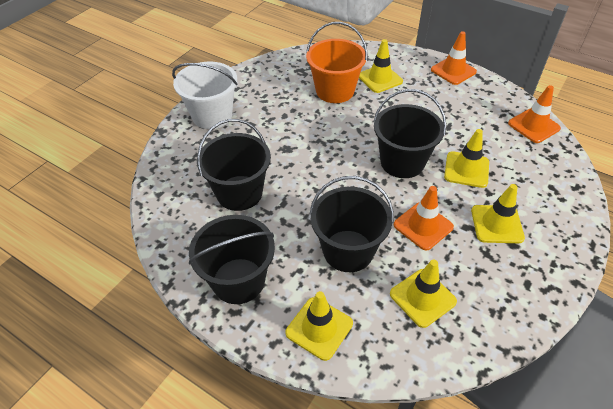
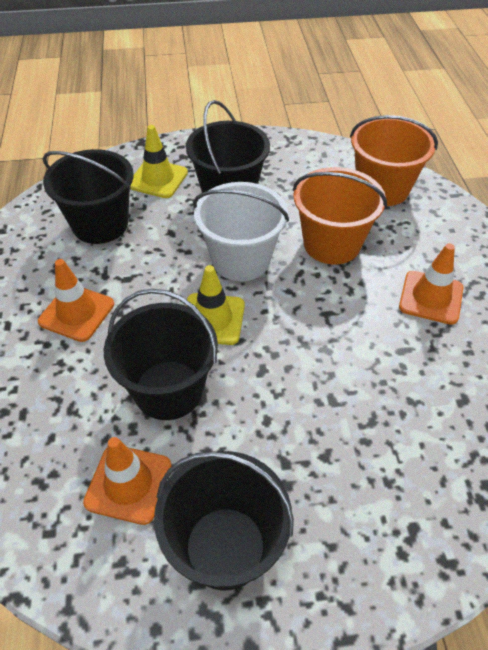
orange bucket: 1 -> 2
yellow traffic cone: 5 -> 2

